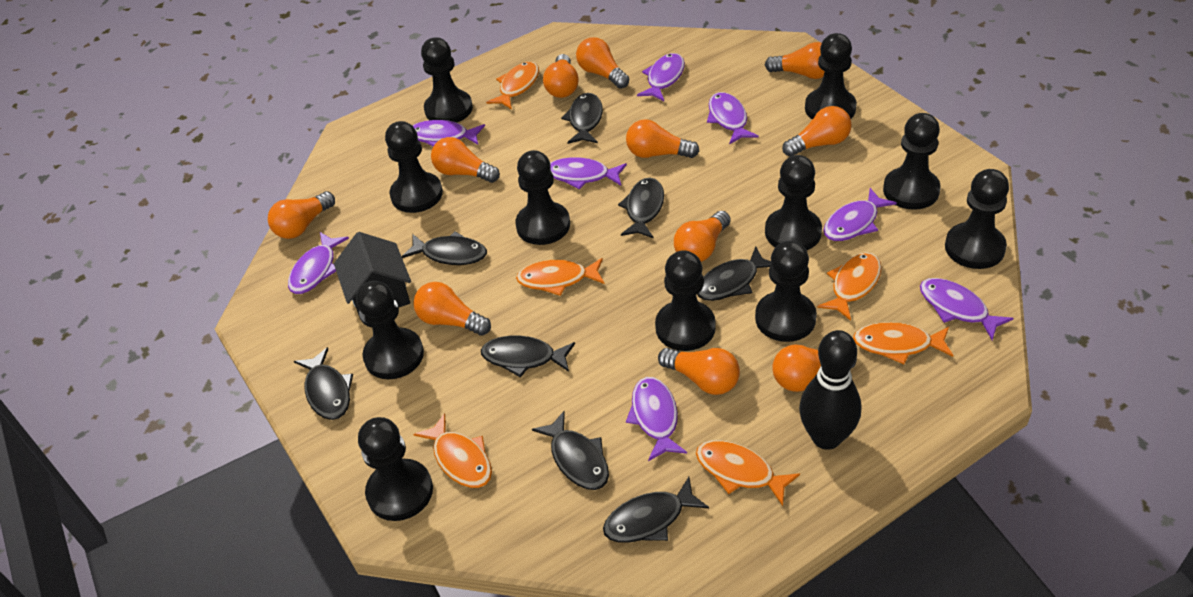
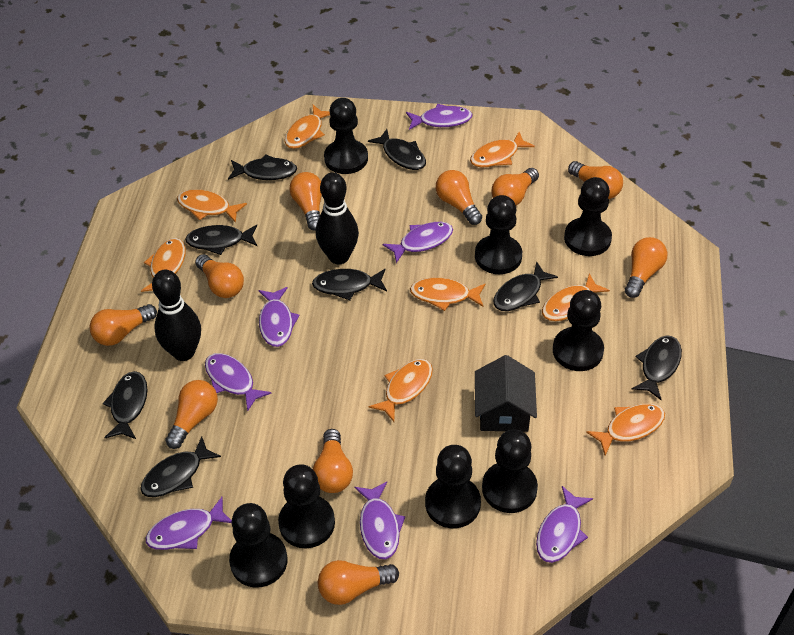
black bowling pin: 1 -> 2
black pawn: 11 -> 8
orange fish: 6 -> 8
orange light bulb: 11 -> 10
purple fish: 8 -> 7

